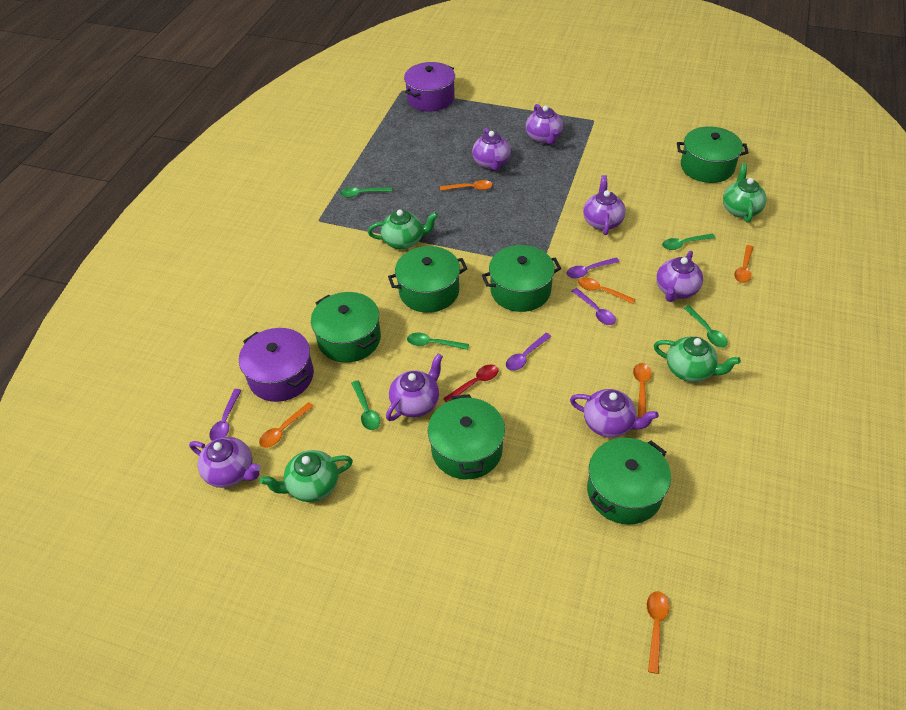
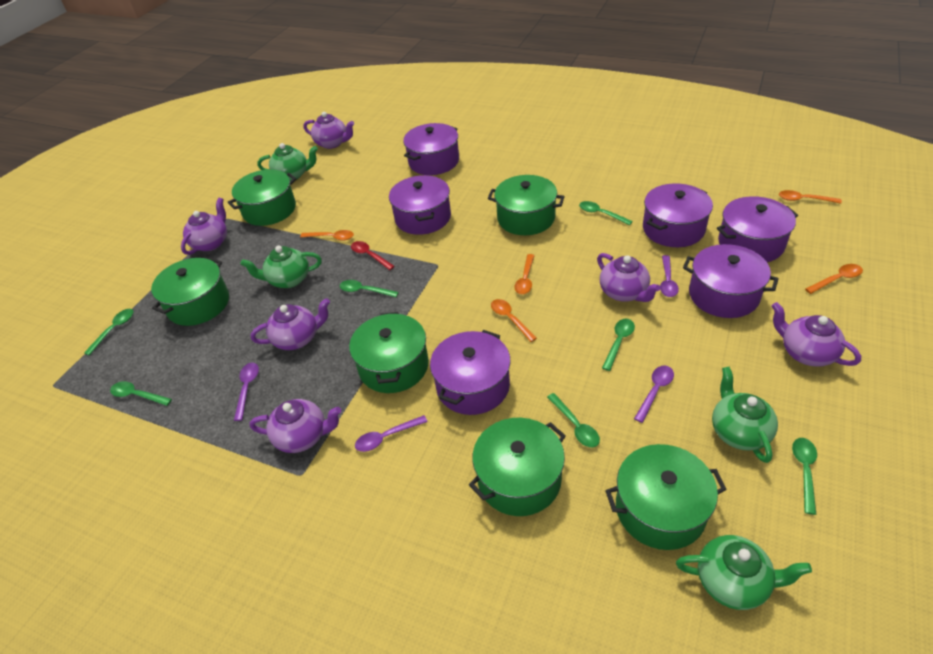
green spoon: 5 -> 7
orange spoon: 6 -> 5
purple pot: 2 -> 6
purple teapot: 7 -> 6

